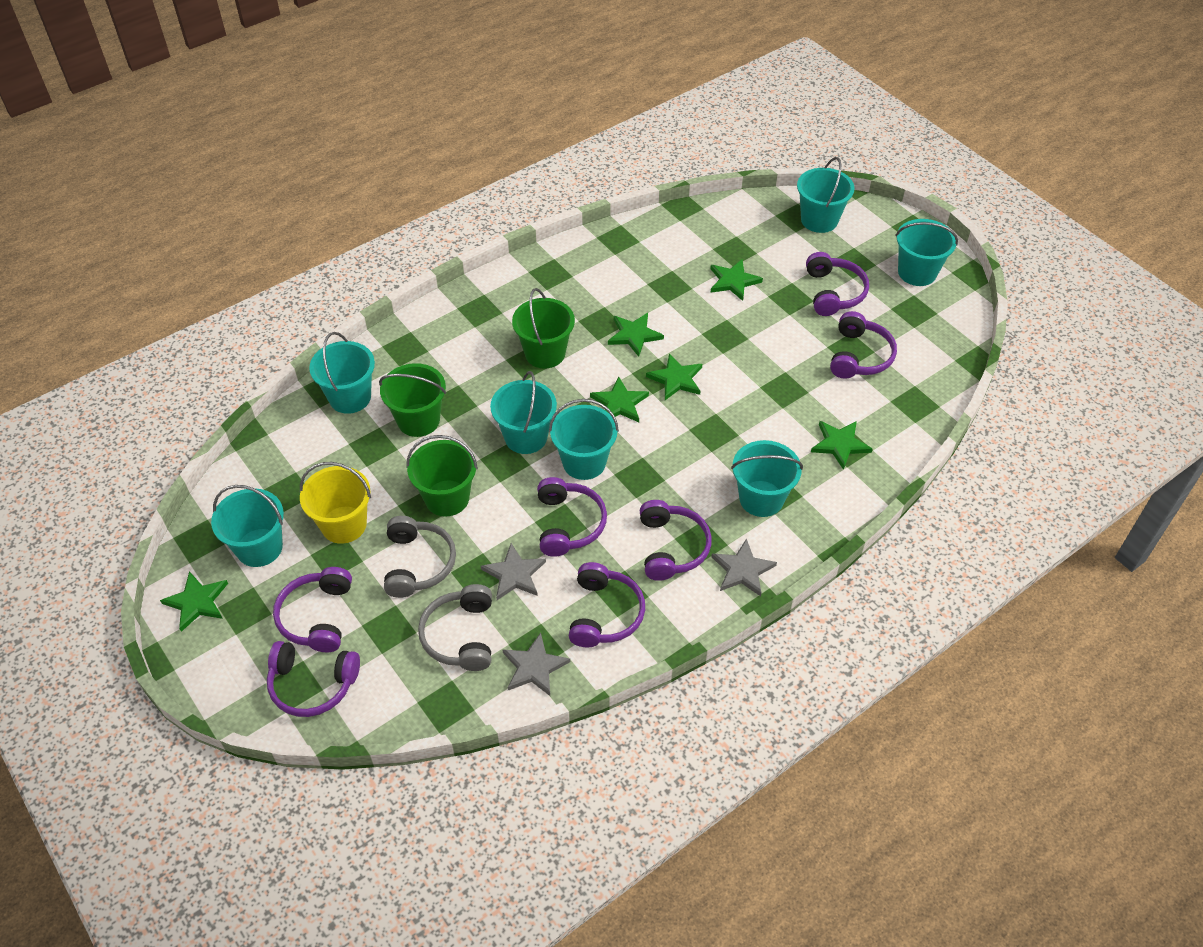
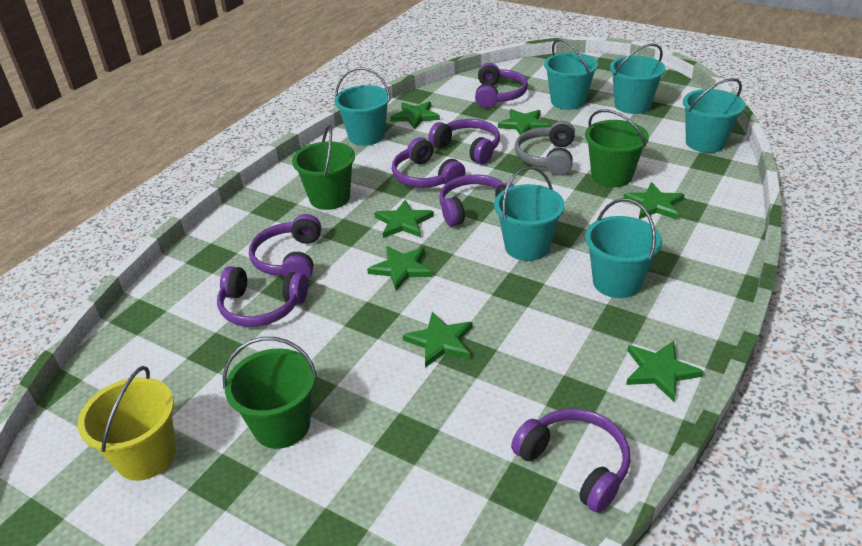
green star: 6 -> 7
grey headphones: 2 -> 1
grey star: 3 -> 0
turquoise bucket: 7 -> 6

